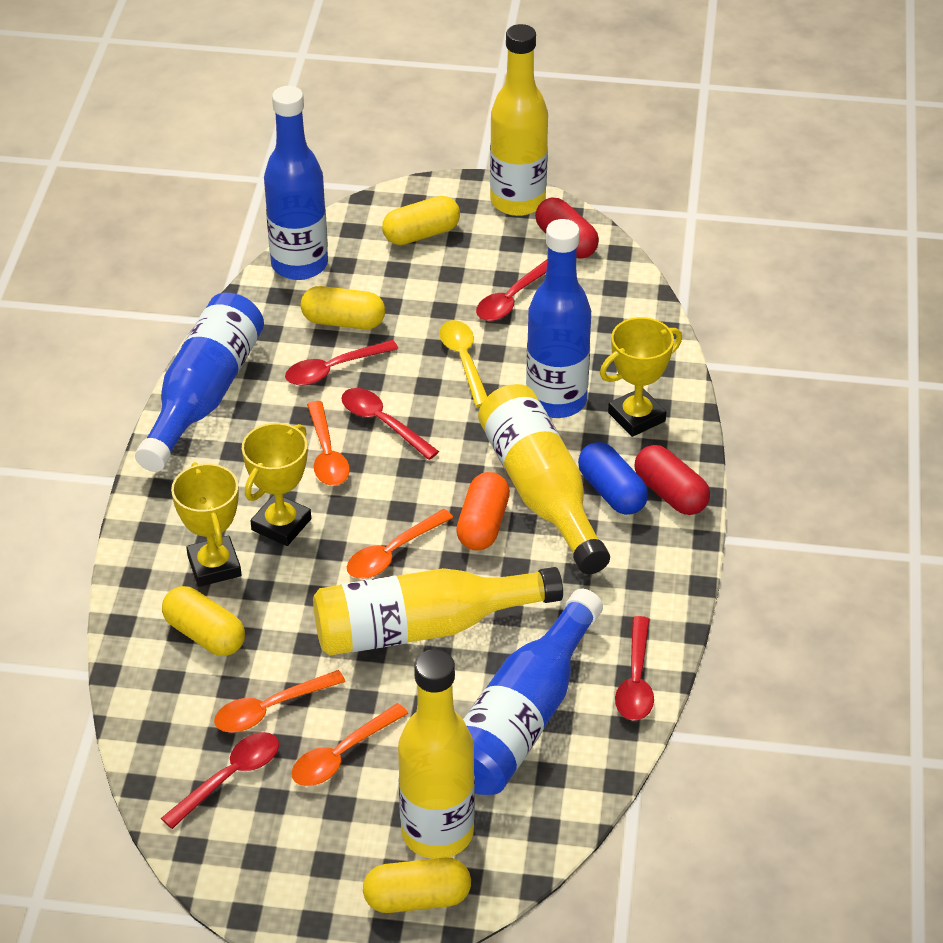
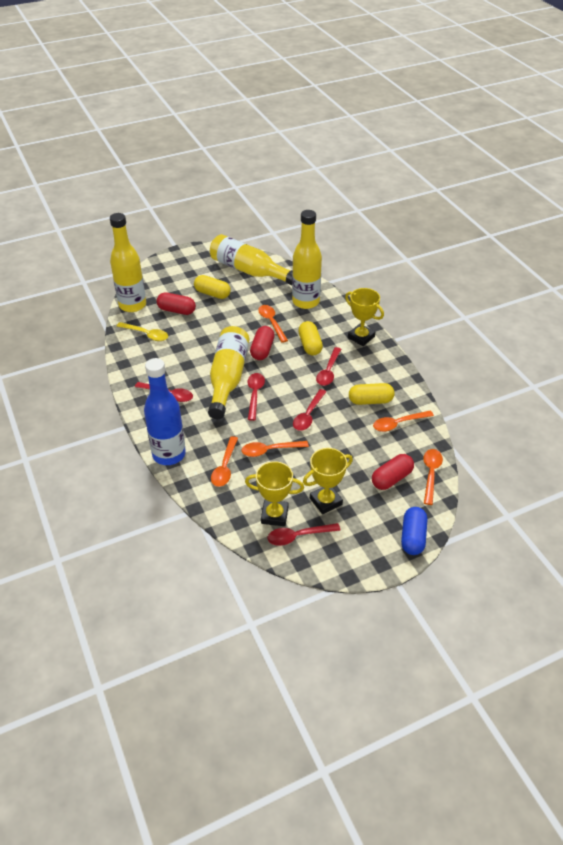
blue bottle: 4 -> 1
orange capsule: 1 -> 0
orange spoon: 4 -> 5
red capsule: 2 -> 3
yellow capsule: 4 -> 3

